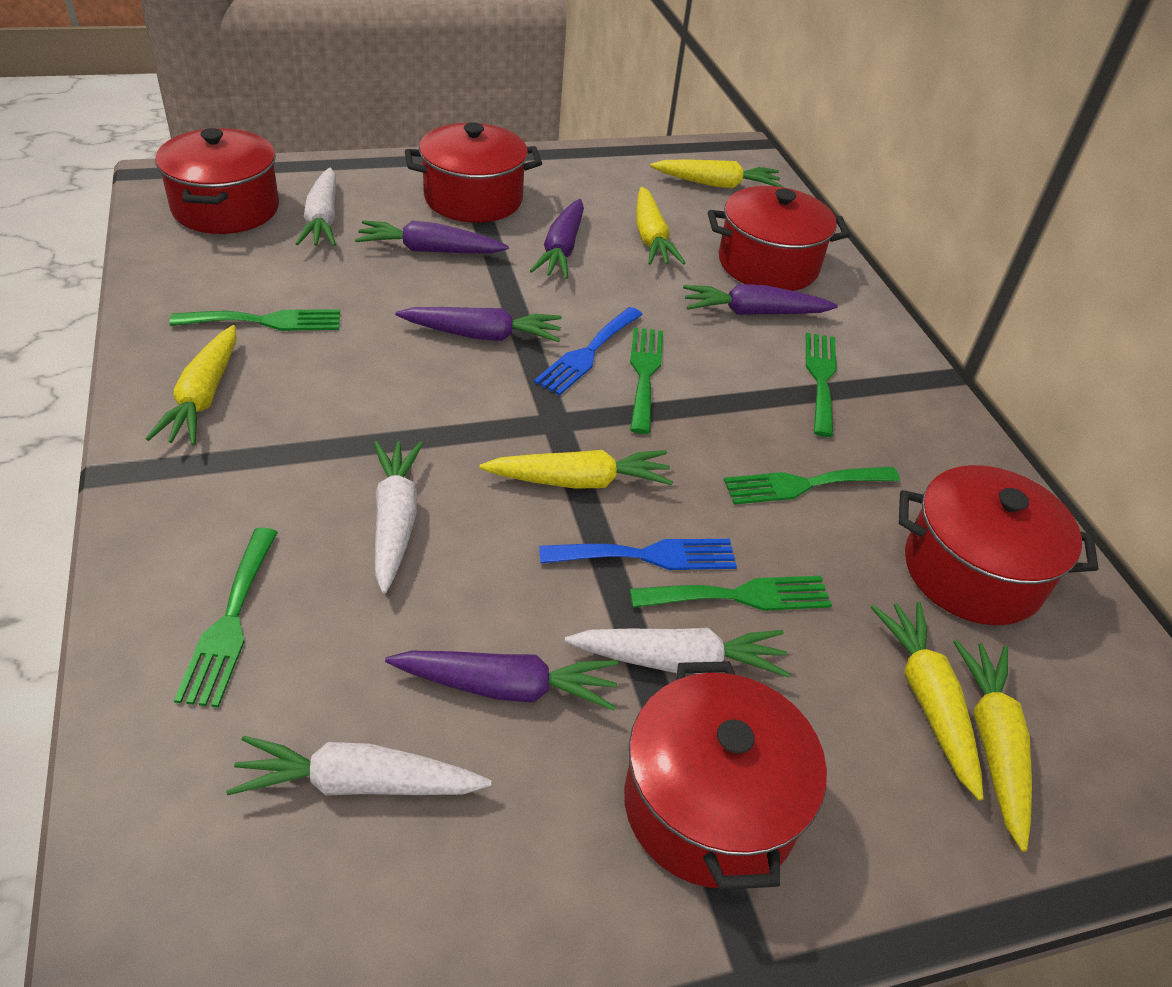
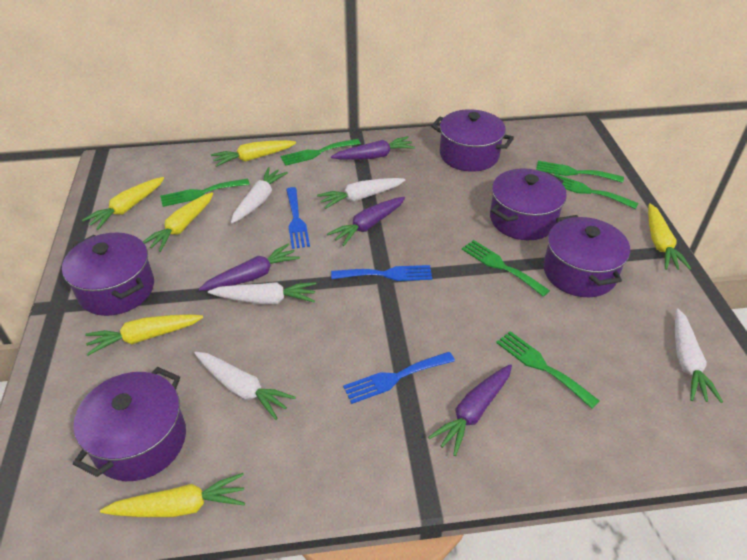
blue fork: 2 -> 3
purple carrot: 5 -> 4
purple pot: 0 -> 5
red pot: 5 -> 0
white carrot: 4 -> 5

